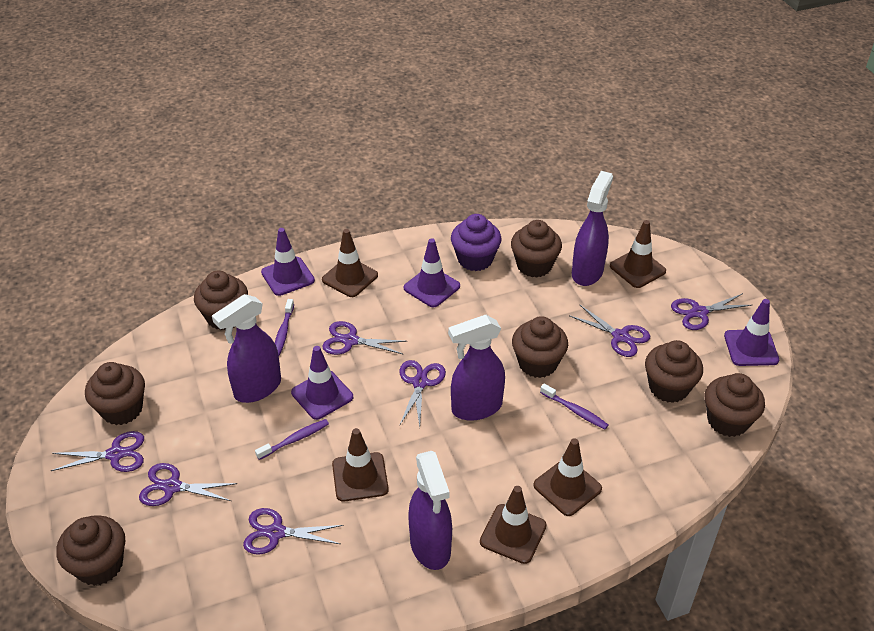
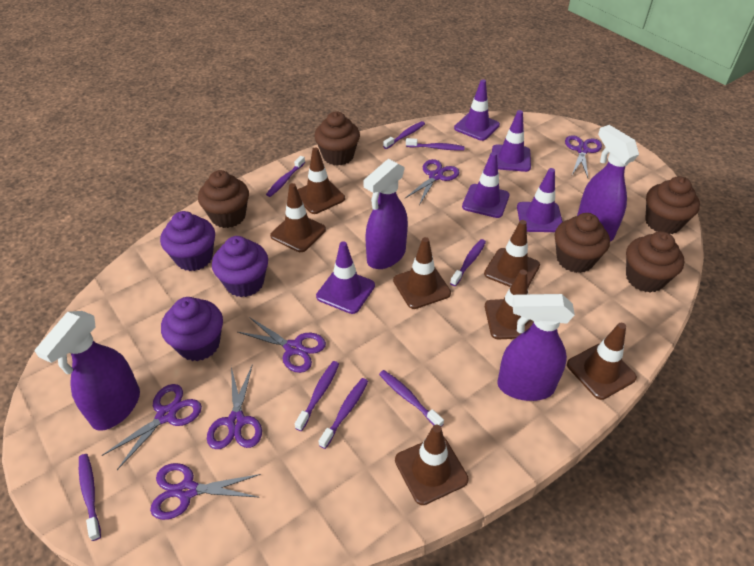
brown cupcake: 7 -> 5
brown traffic cone: 5 -> 7
purple cupcake: 1 -> 3
purple scissors: 7 -> 6
purple toothbrush: 3 -> 8
purple traffic cone: 4 -> 5

